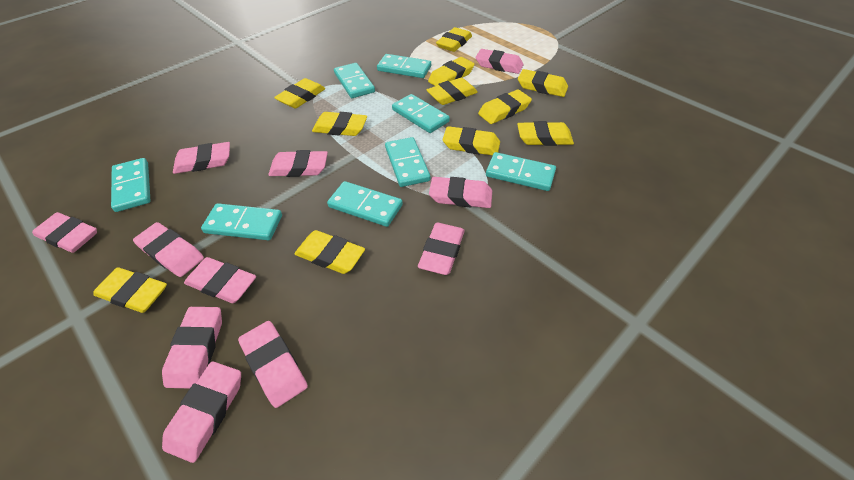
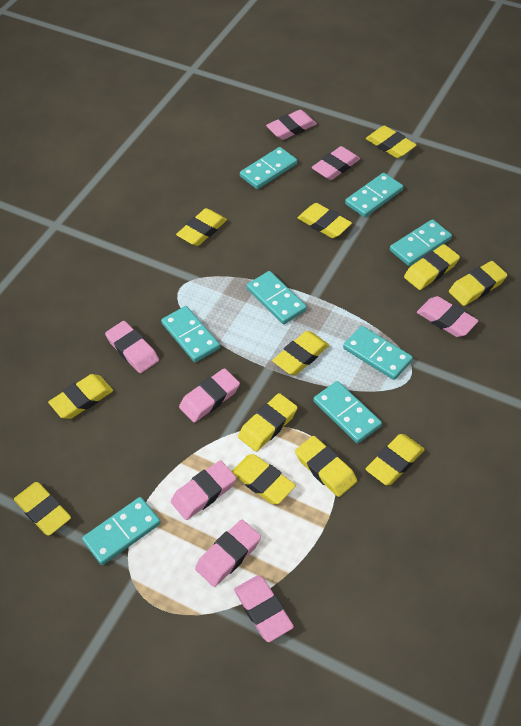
pink eraser: 11 -> 8
yellow eraser: 11 -> 12

